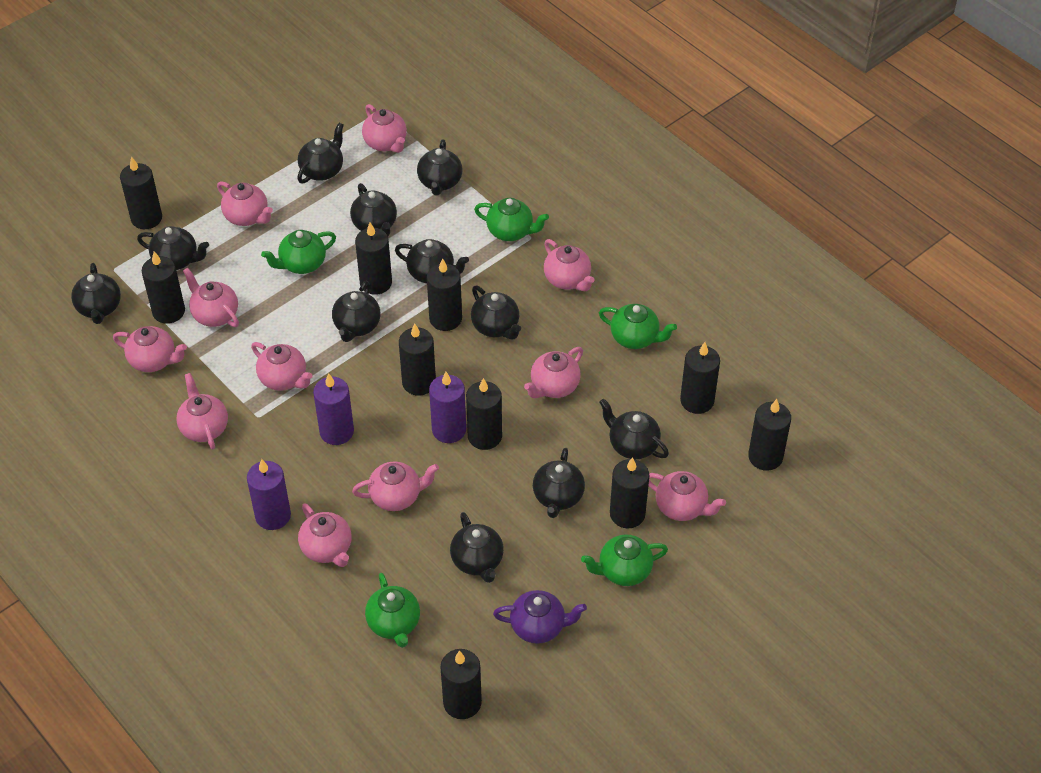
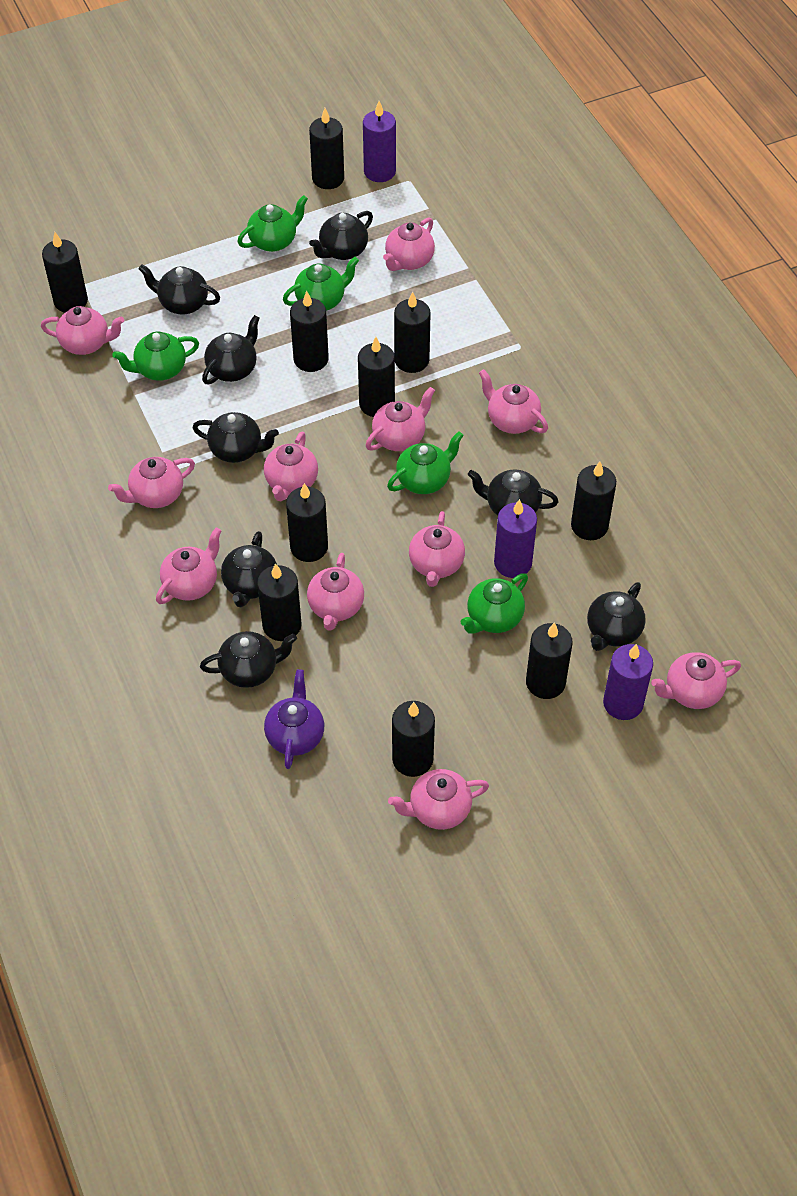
black teapot: 11 -> 8

